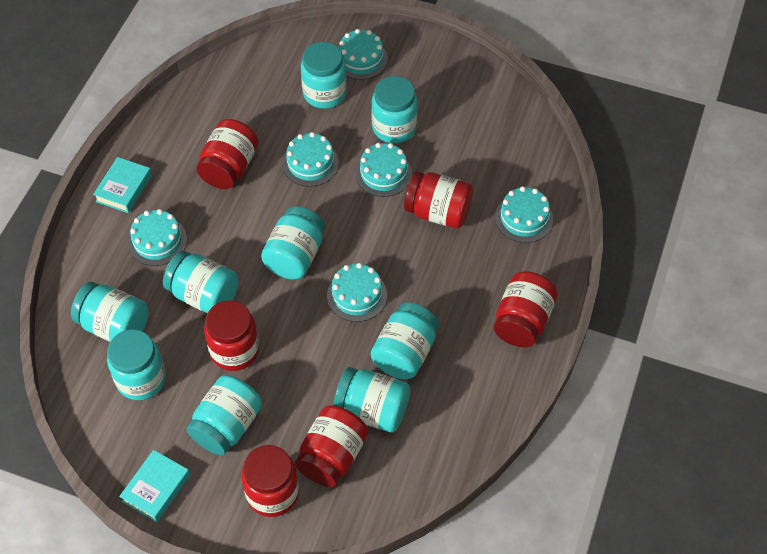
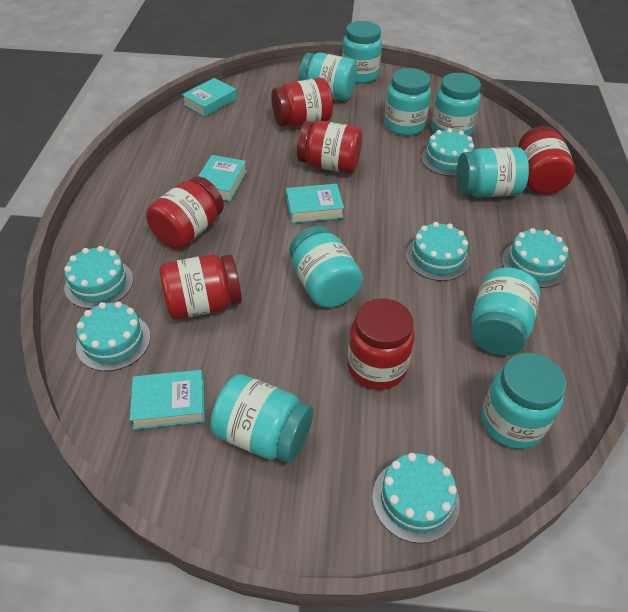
turquoise book: 2 -> 4

